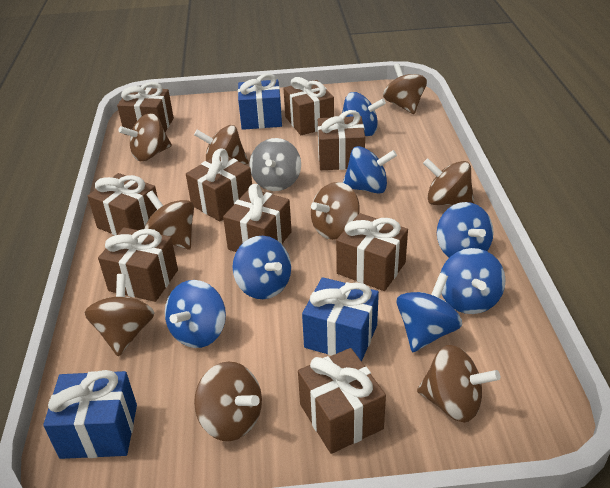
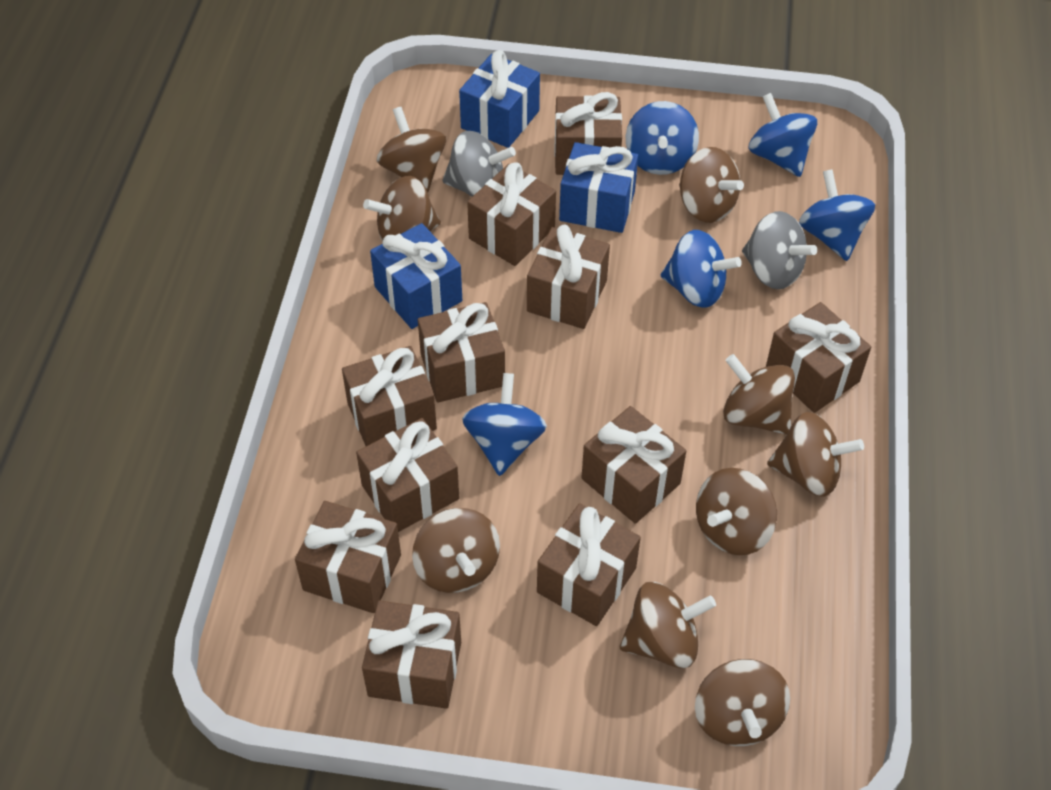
blue spinning top: 7 -> 5
brown gift: 9 -> 11
grey spinning top: 1 -> 2

